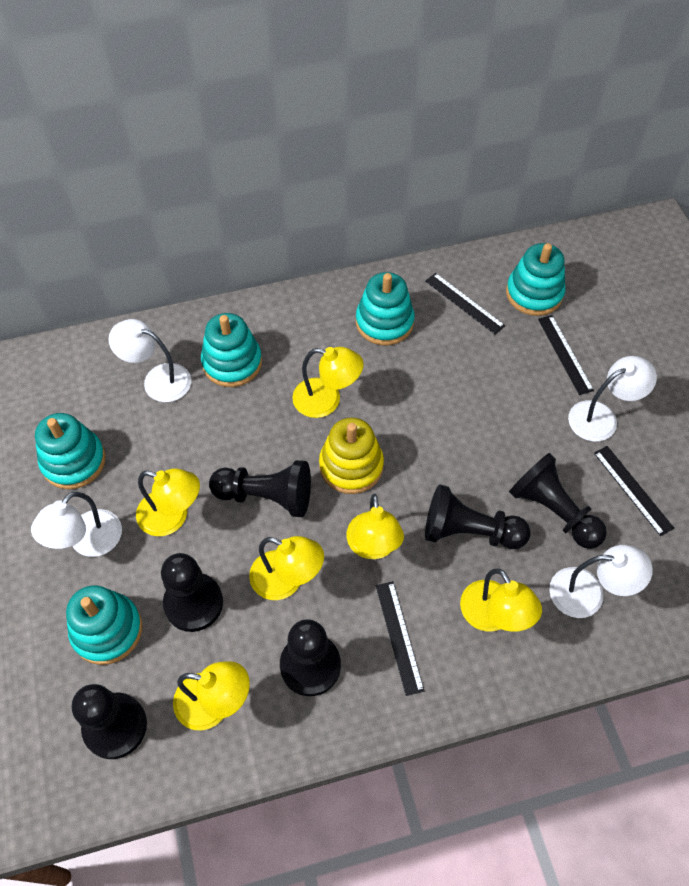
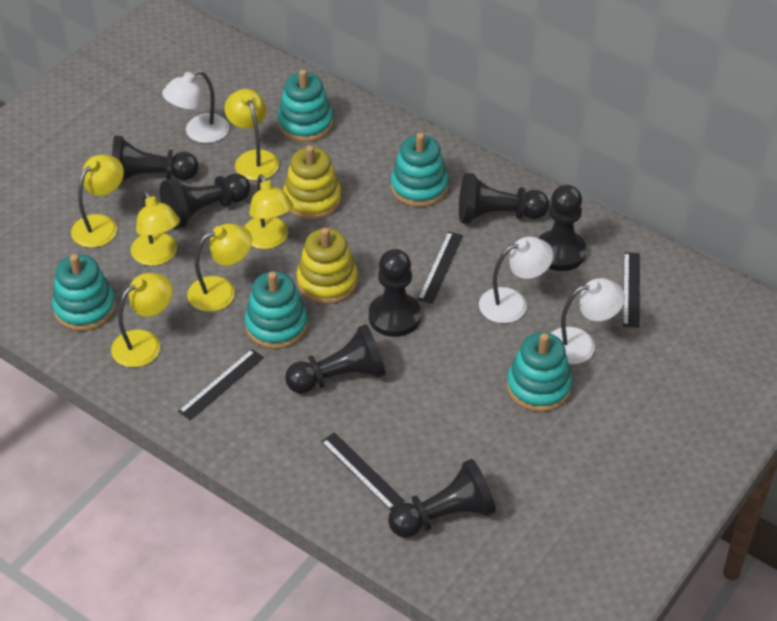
black pawn: 6 -> 7
white lamp: 4 -> 3
yellow stacking toy: 1 -> 2

